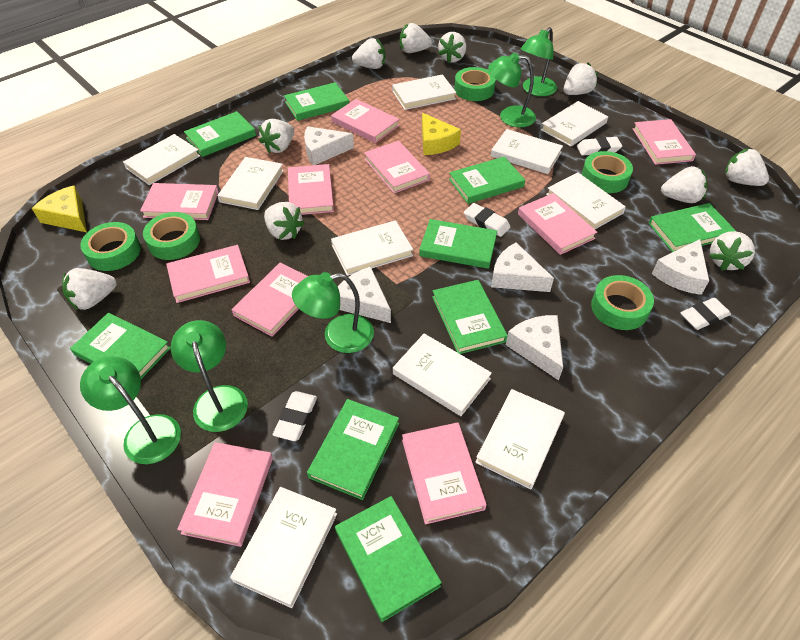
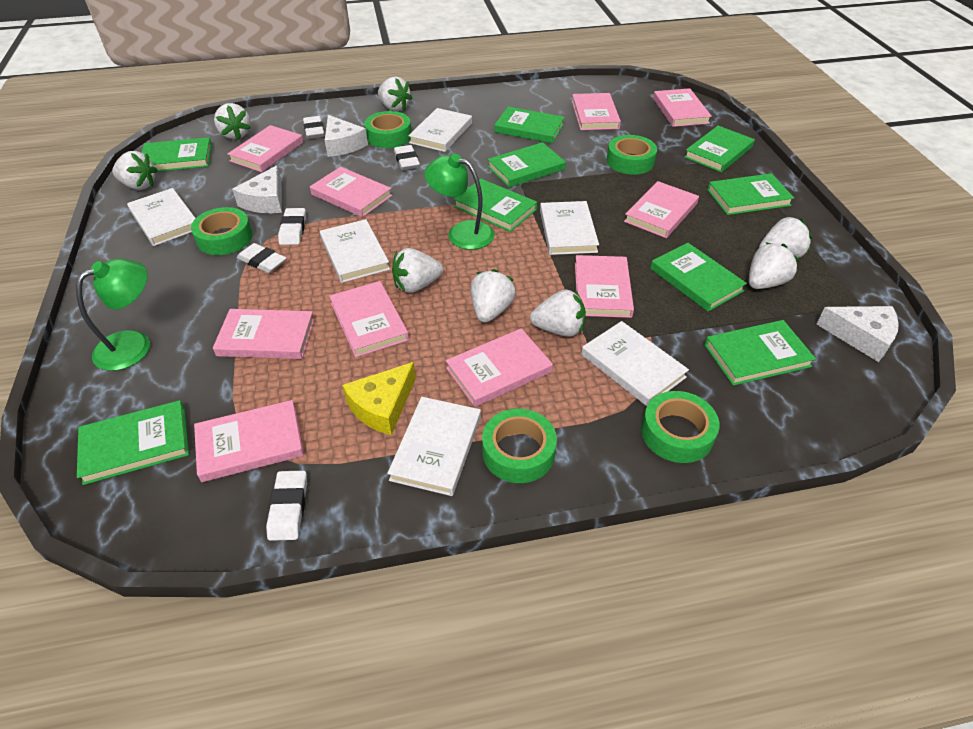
green lamp: 5 -> 2
white book: 10 -> 6
white cheese: 5 -> 3
white eraser: 4 -> 5
white strawberry: 10 -> 8
yellow cheese: 2 -> 1

